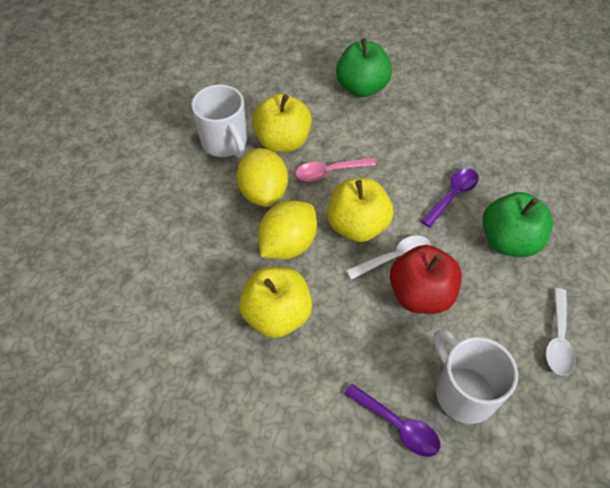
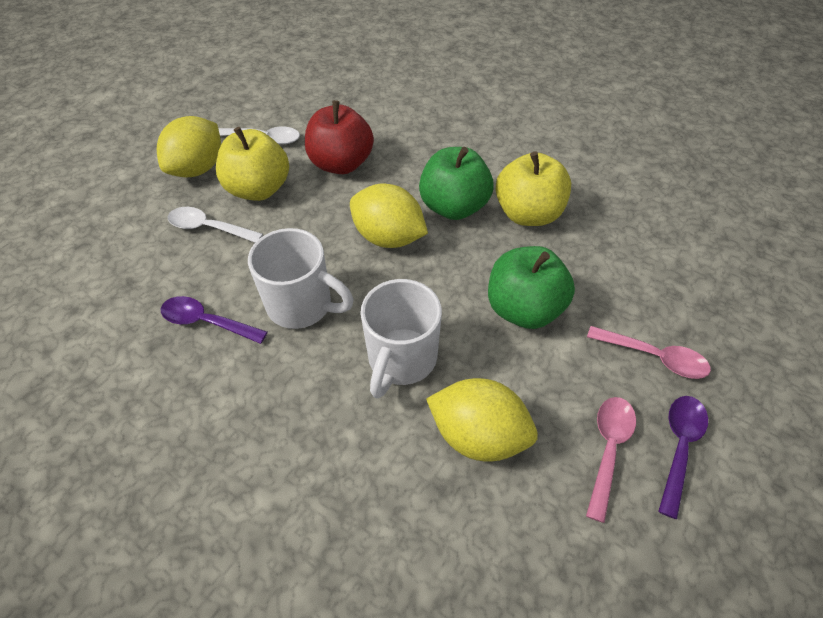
pink spoon: 1 -> 2
yellow apple: 3 -> 2
yellow lemon: 2 -> 3

